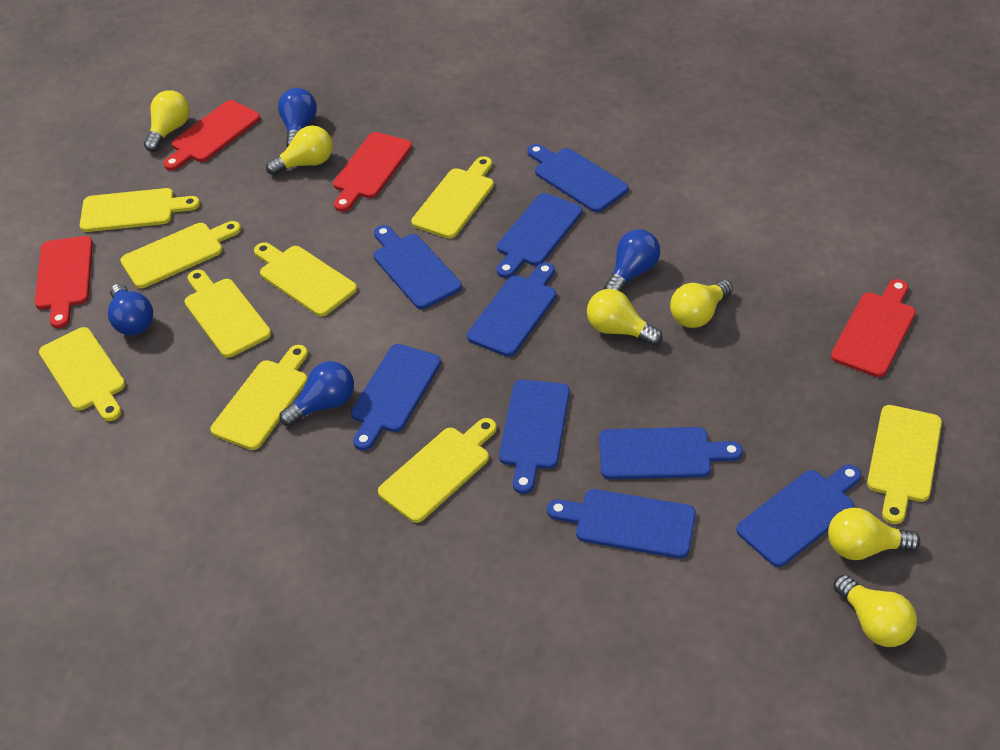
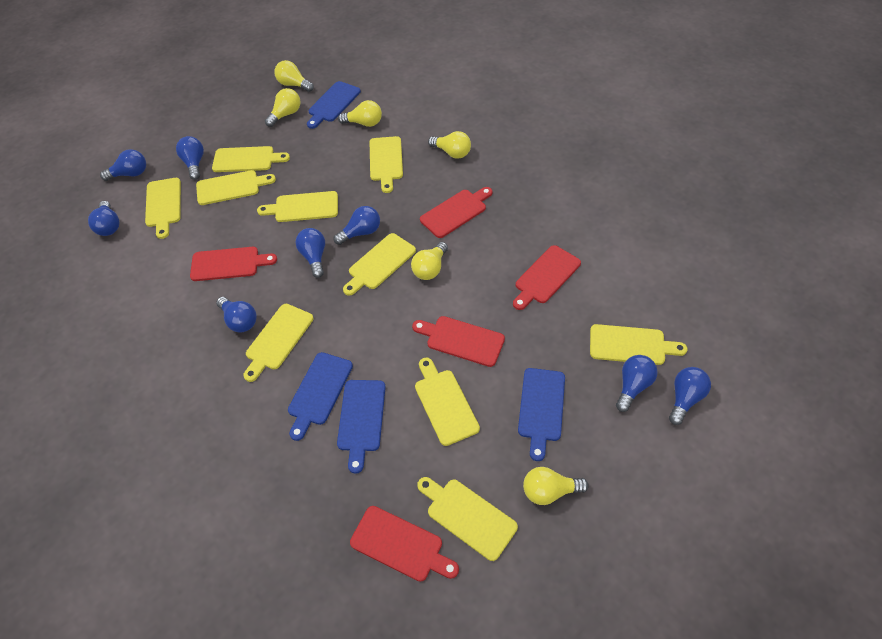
blue cutting board: 9 -> 4
blue light bulb: 4 -> 8
red cutting board: 4 -> 5
yellow cutting board: 9 -> 10

